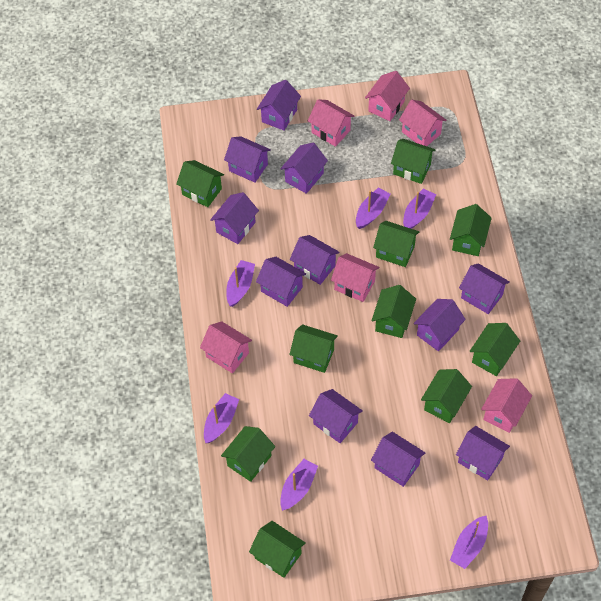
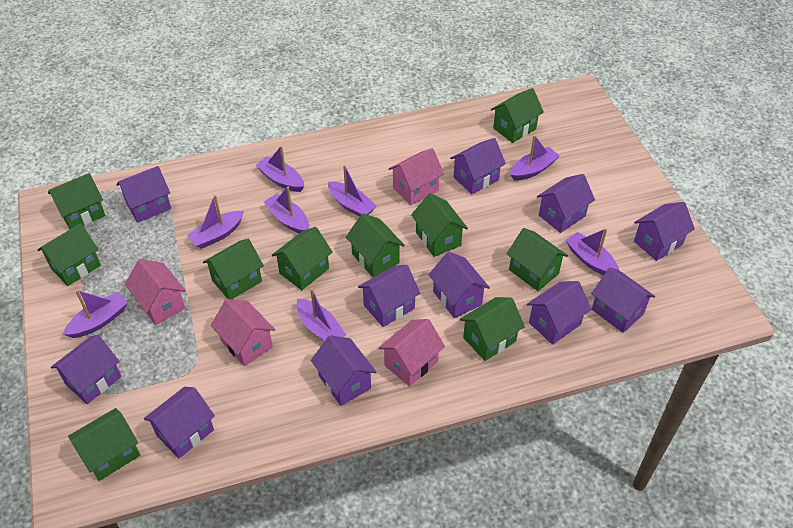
pink house: 6 -> 4
purple boat: 6 -> 8

